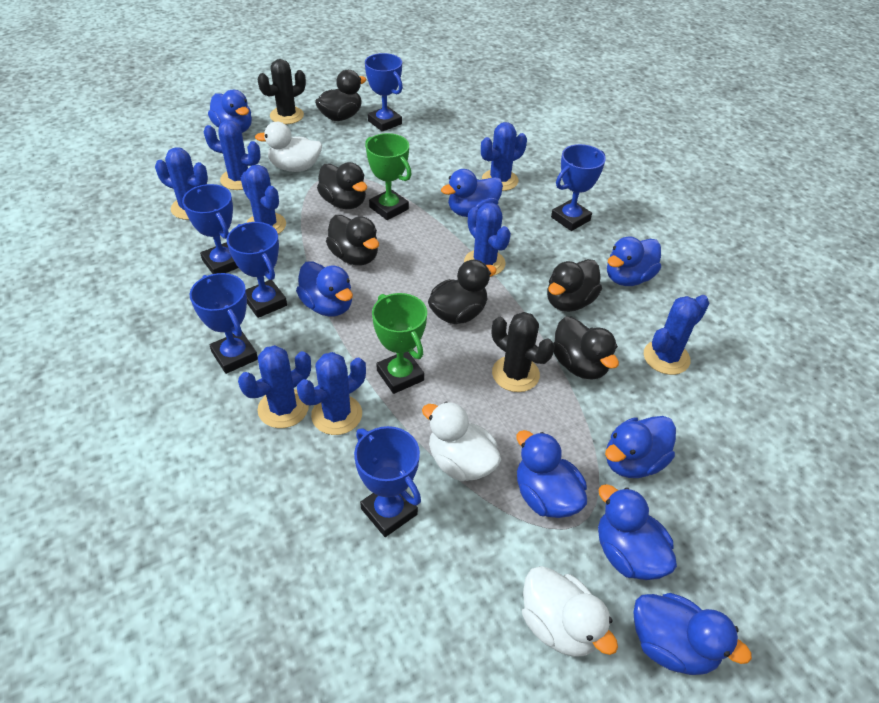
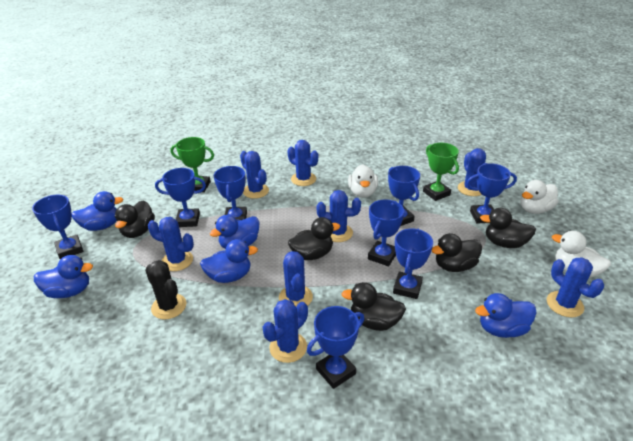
black cactus: 2 -> 1
black duck: 6 -> 5
blue duck: 8 -> 5
blue trophy: 6 -> 8

